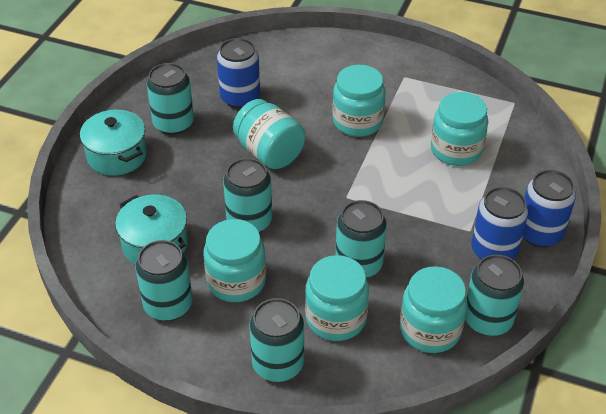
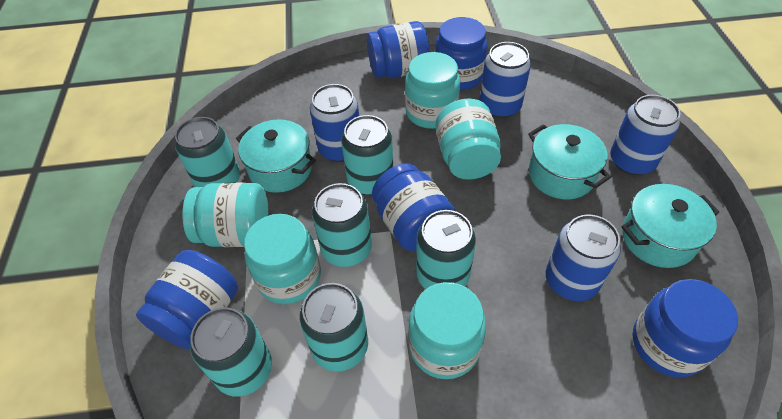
blue can: 3 -> 4
blue jar: 0 -> 5
turquoise jar: 6 -> 5
turquoise pot: 2 -> 3

